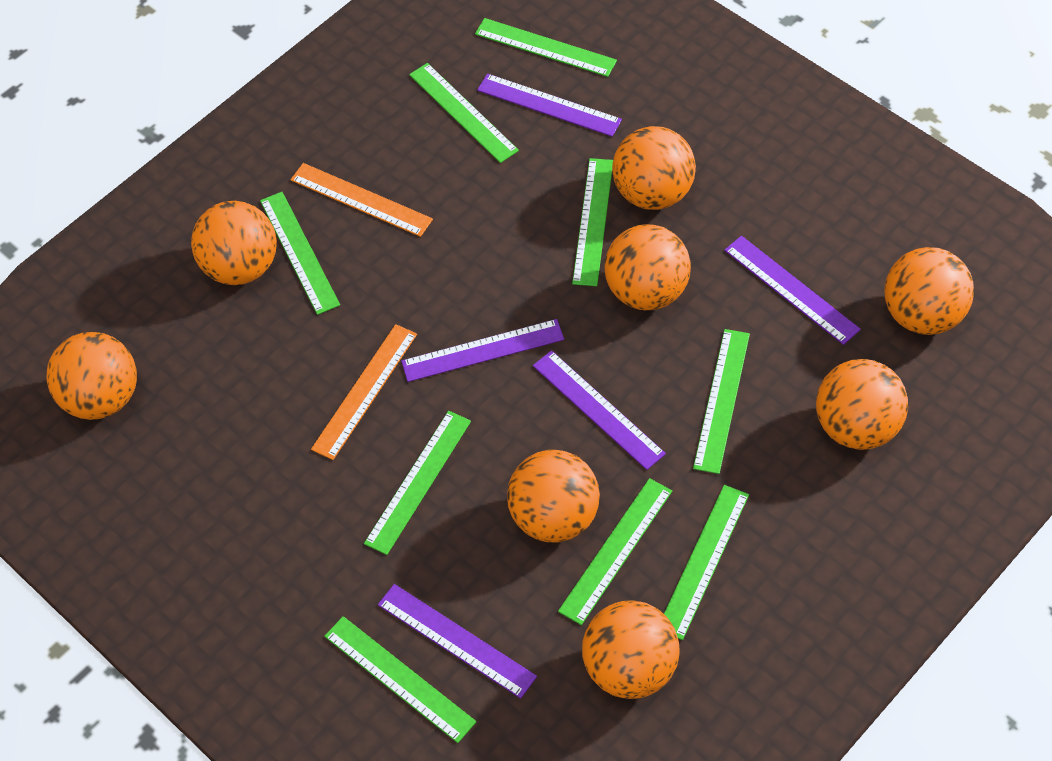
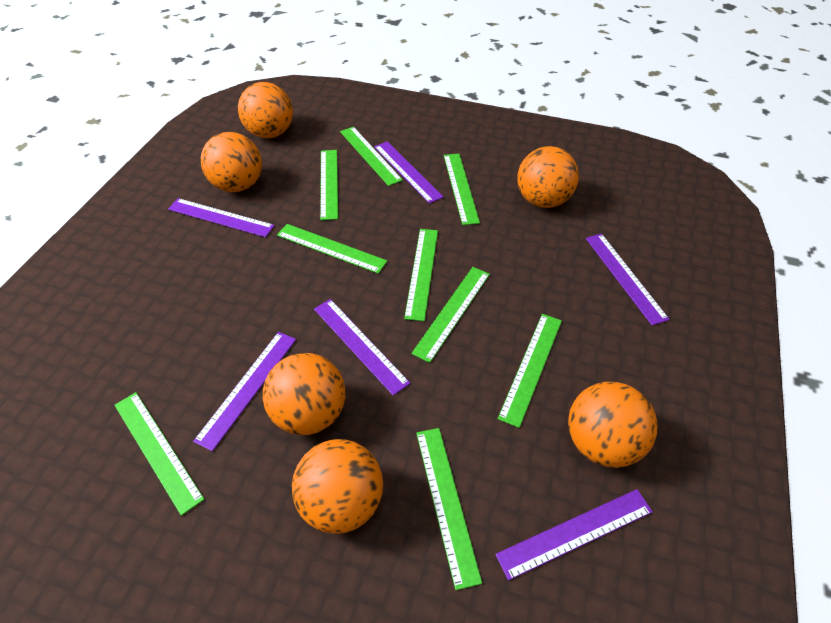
orange ball: 8 -> 6
orange ruler: 2 -> 0
purple ruler: 5 -> 6

